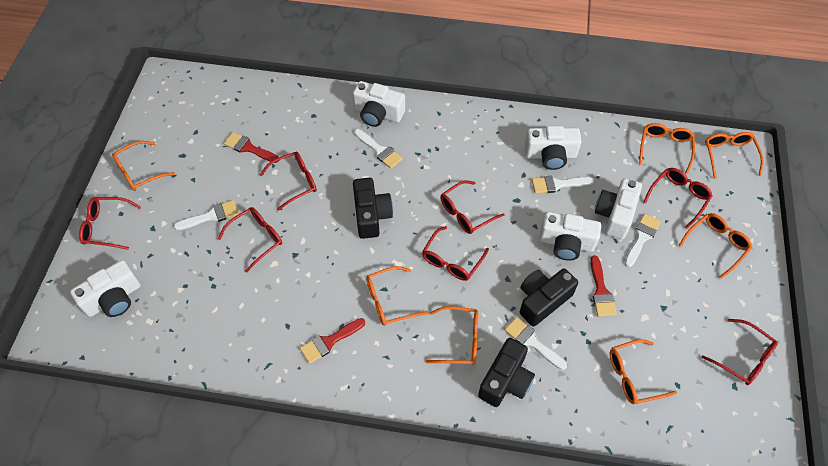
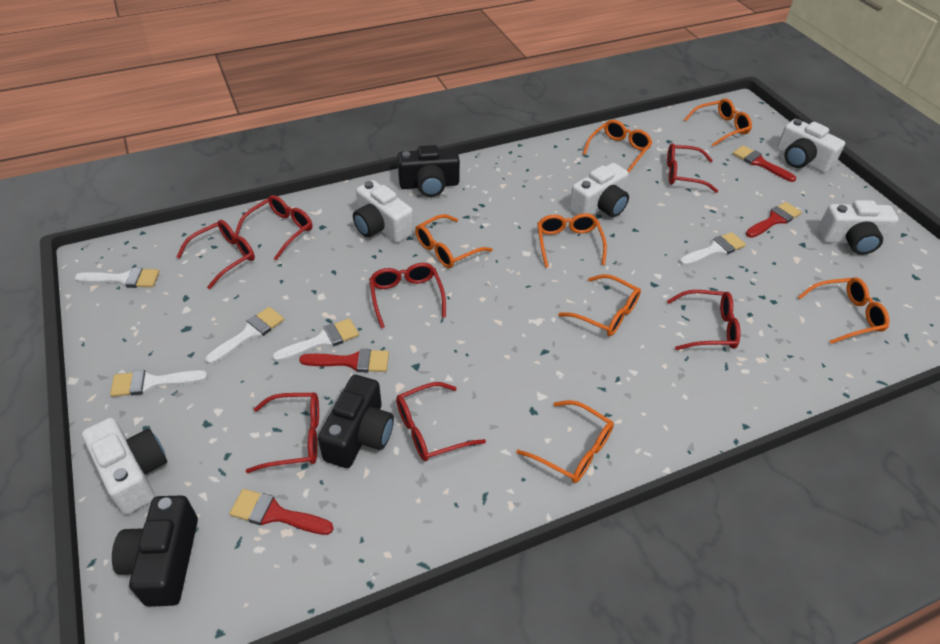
red brush: 3 -> 4

